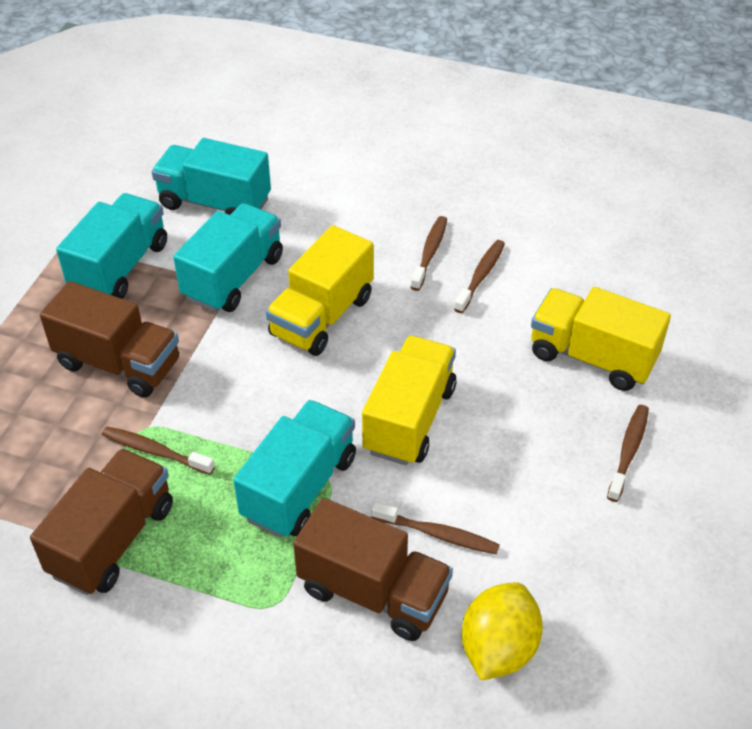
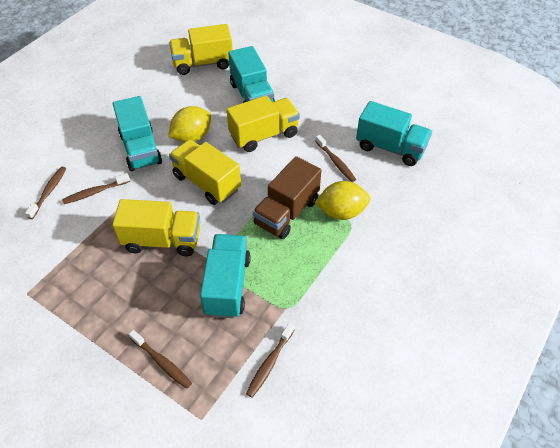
brown truck: 3 -> 1
yellow lemon: 1 -> 2
yellow truck: 3 -> 4

